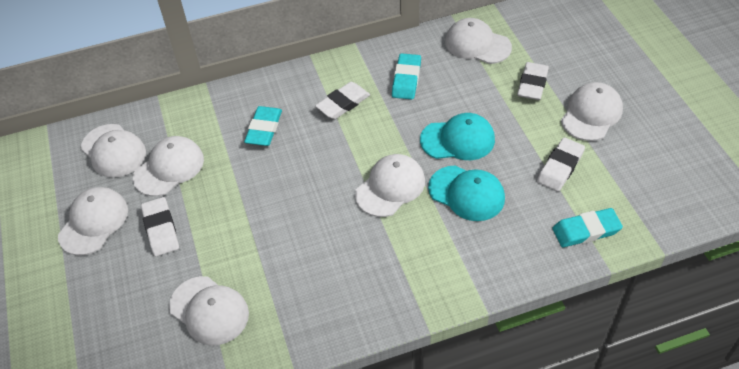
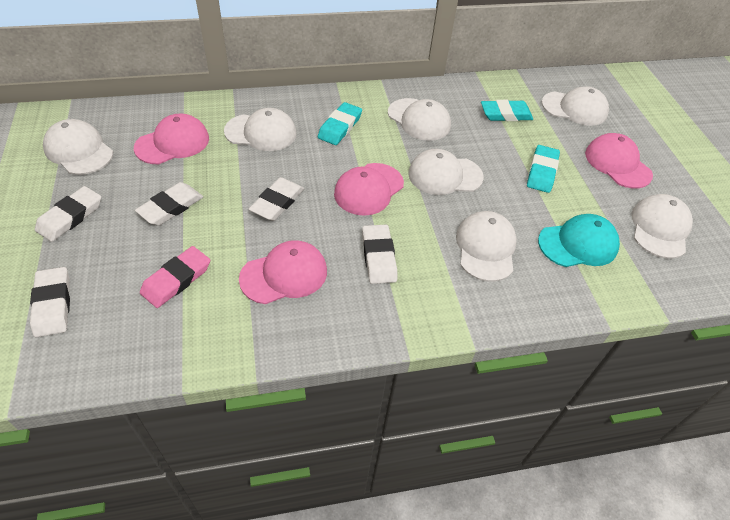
pink cap: 0 -> 4
pink eraser: 0 -> 1
turquoise cap: 2 -> 1
white eraser: 4 -> 5

